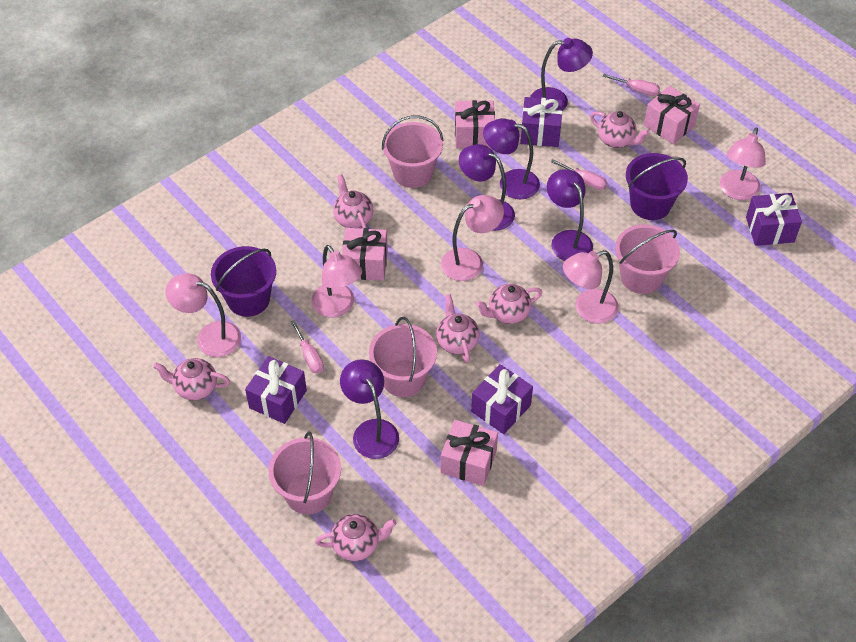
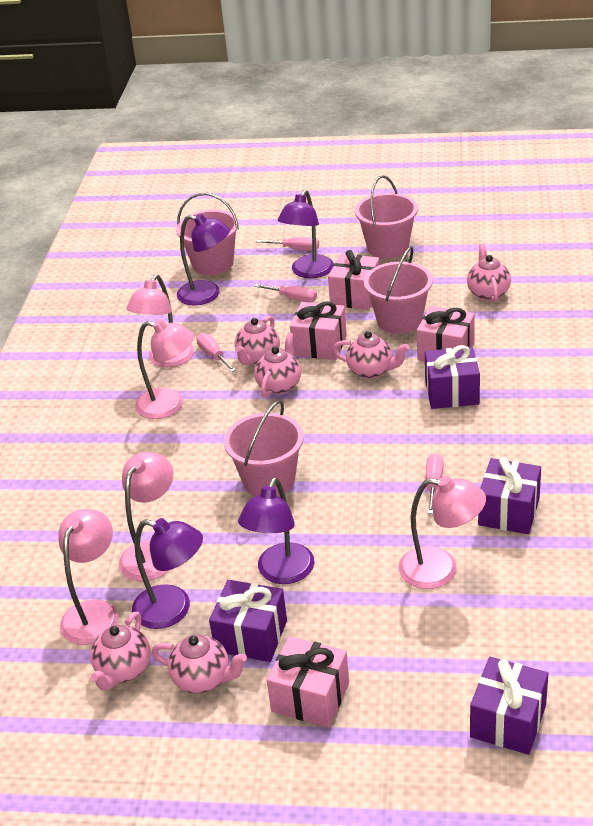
pink screwdriver: 3 -> 4
purple bucket: 2 -> 0
purple lamp: 5 -> 4

